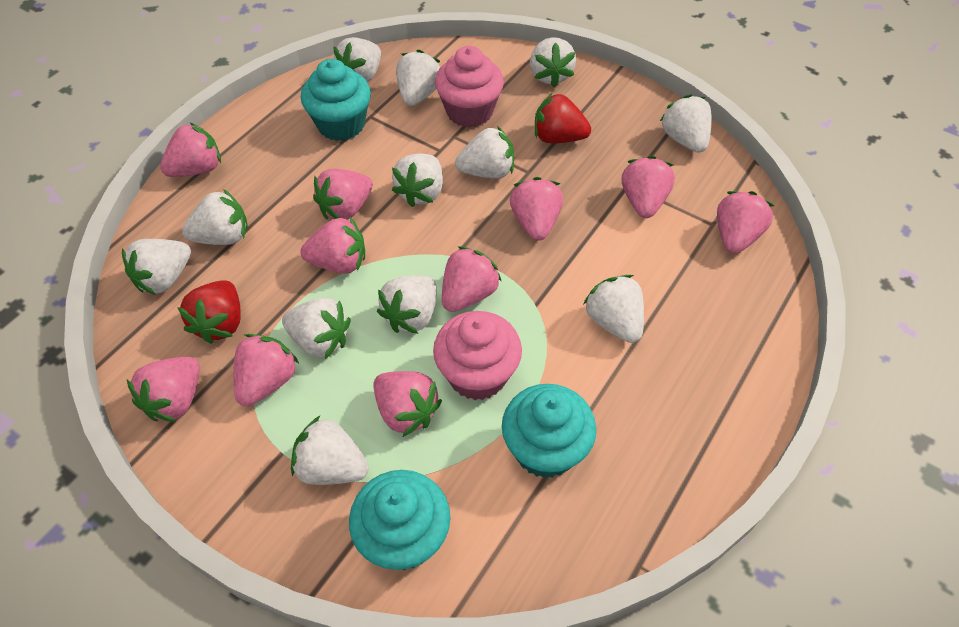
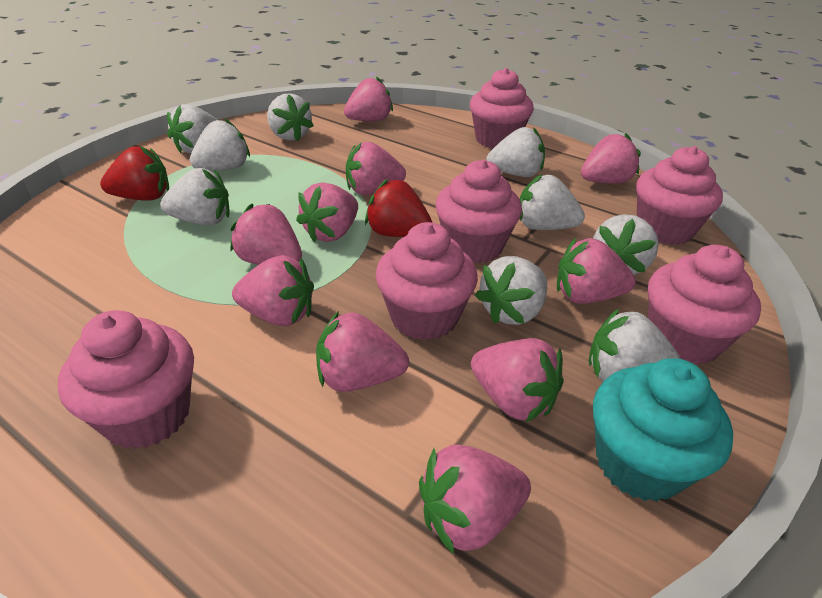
pink cupcake: 2 -> 6
turquoise cupcake: 3 -> 1
white strawberry: 12 -> 9

